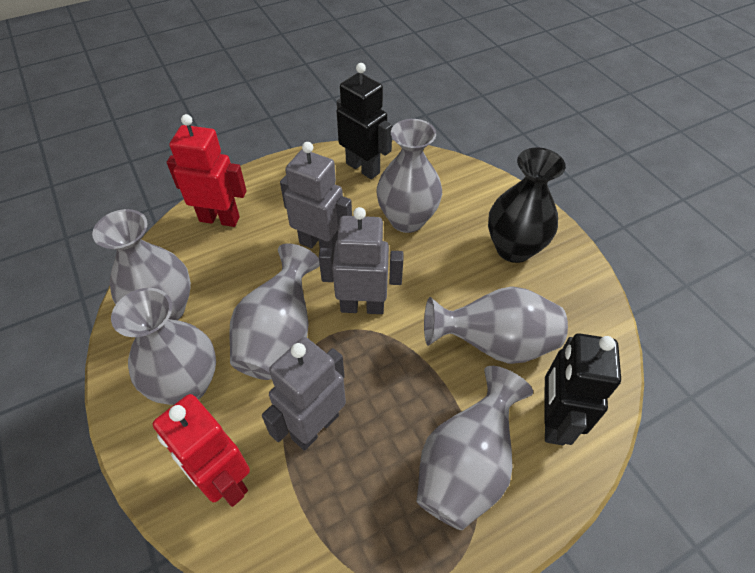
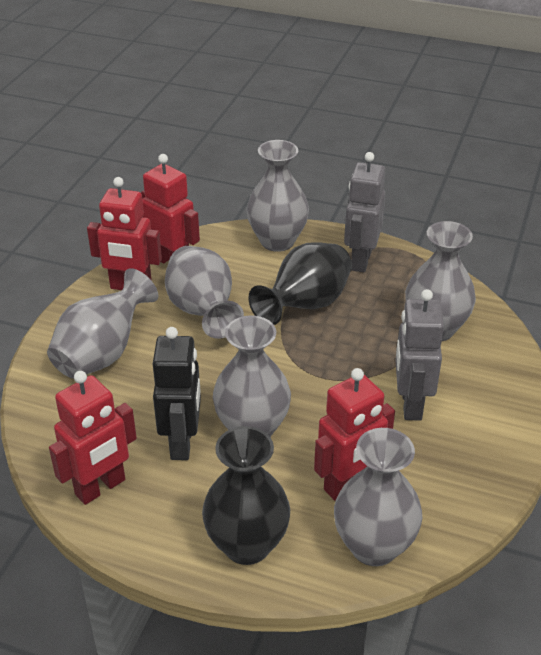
black robot: 2 -> 1
black vase: 1 -> 2
grey robot: 3 -> 2
red robot: 2 -> 4

